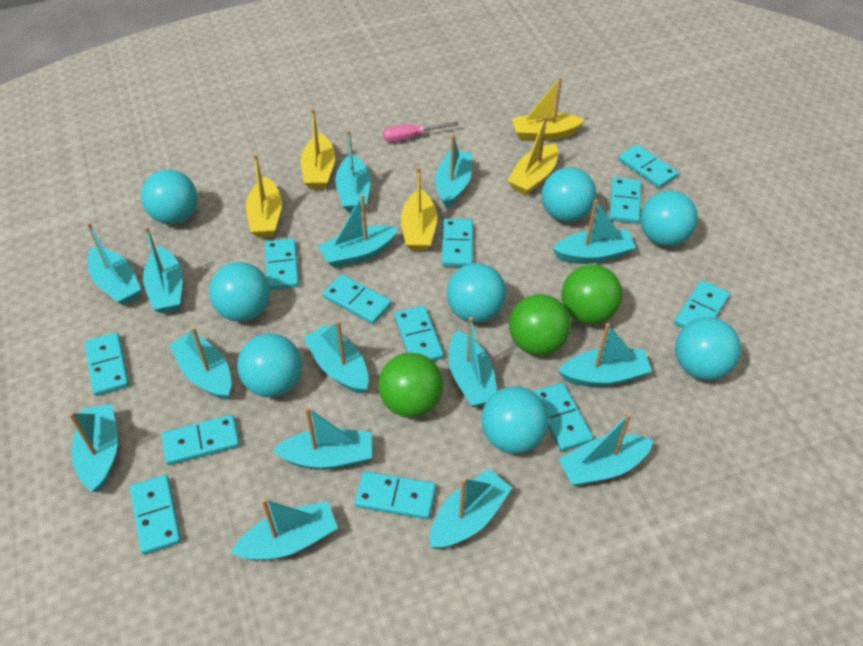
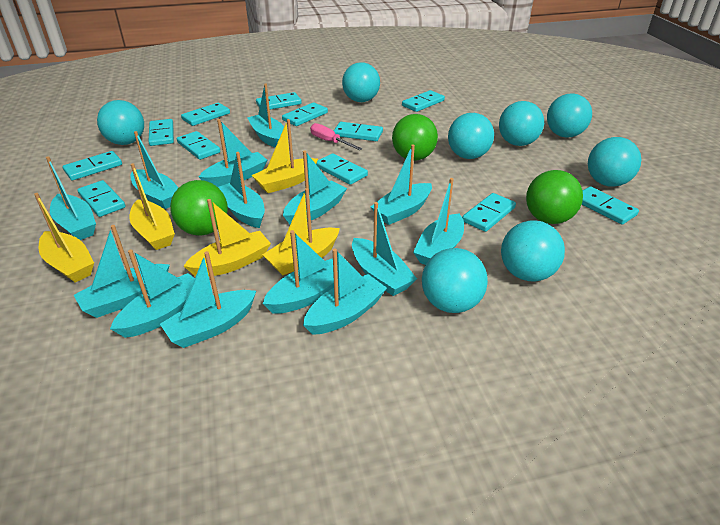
turquoise boat: 15 -> 14

